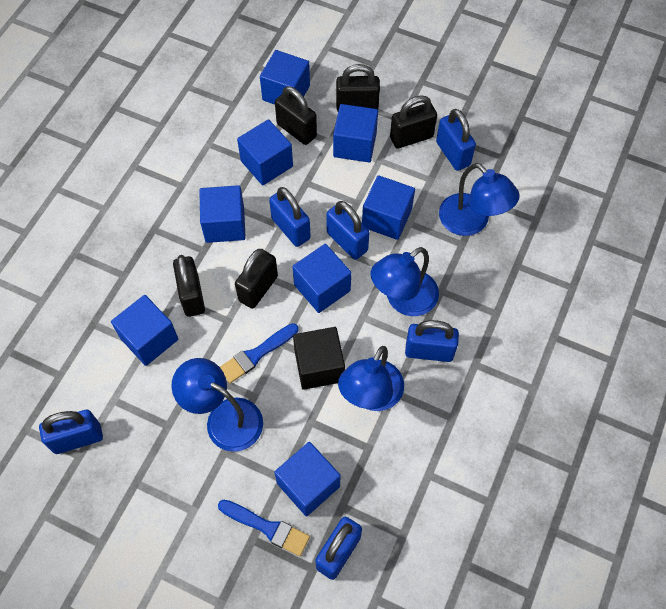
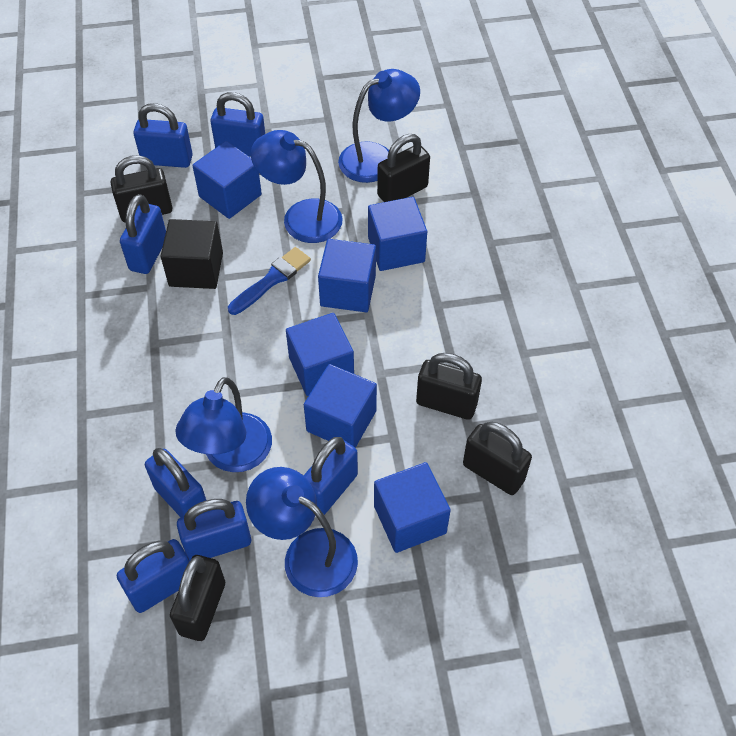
blue brush: 2 -> 1
blue cube: 8 -> 6
blue padlock: 6 -> 7

